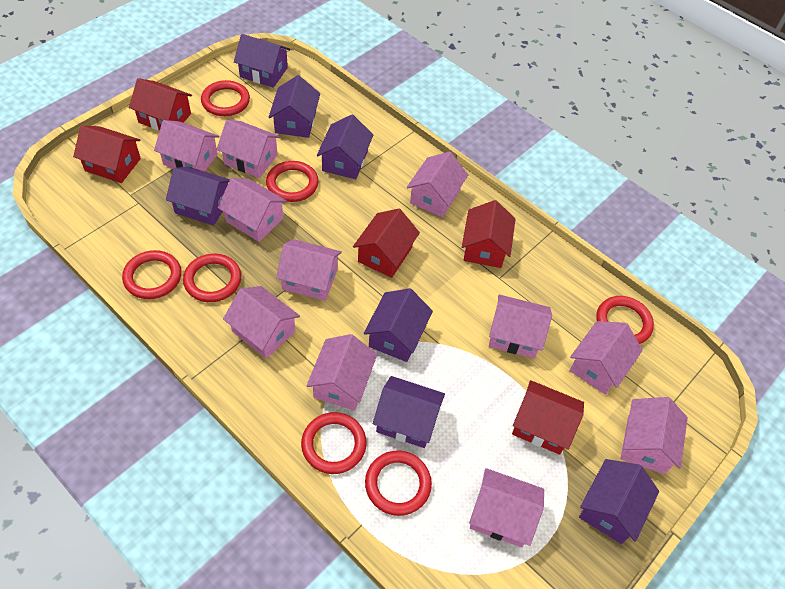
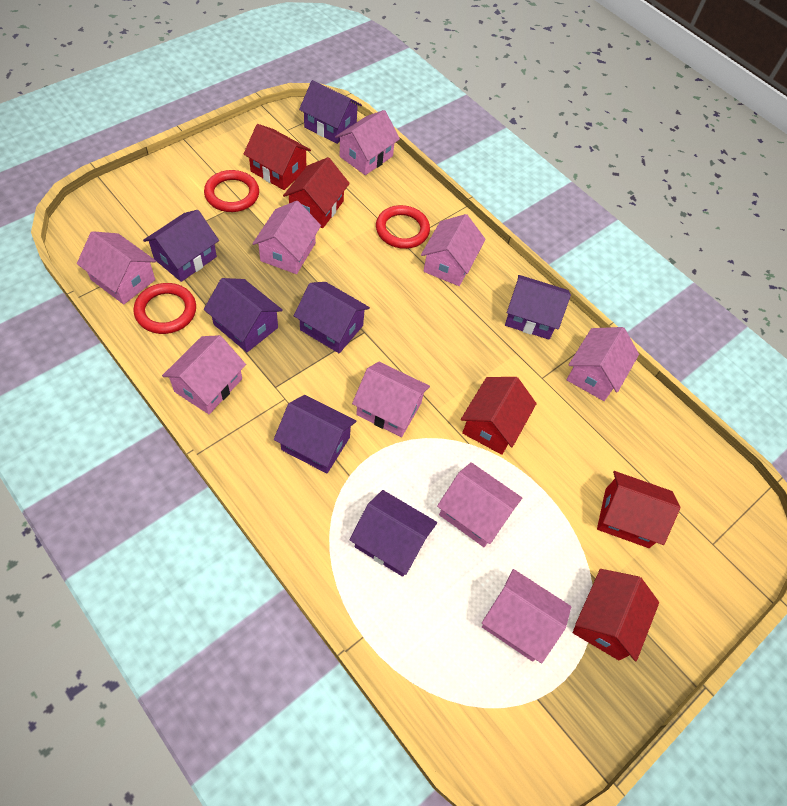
pink house: 11 -> 9
red ring: 7 -> 3

